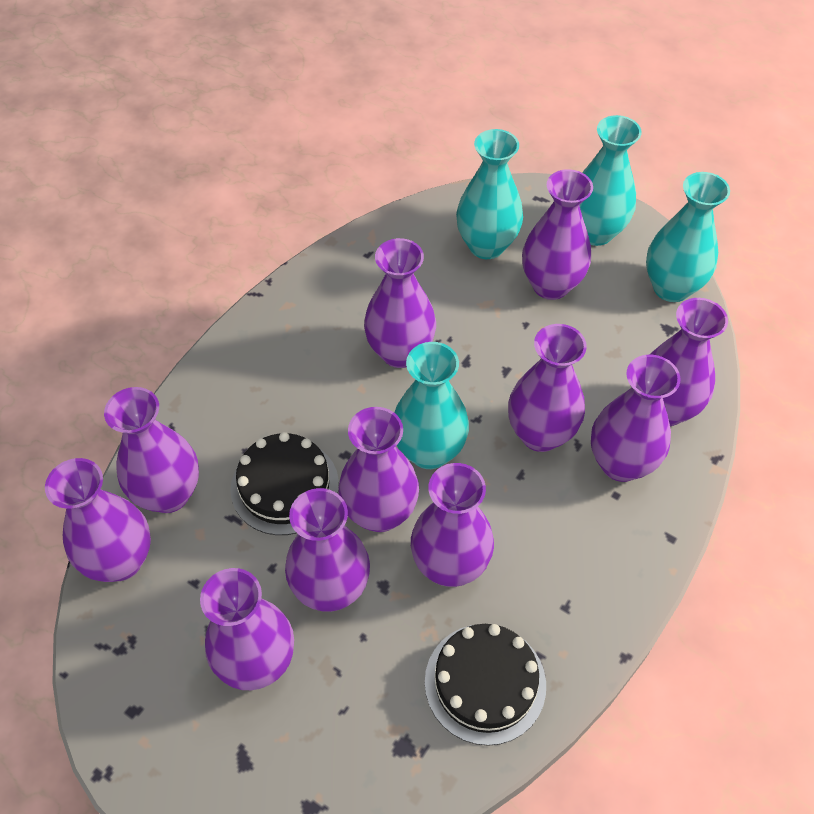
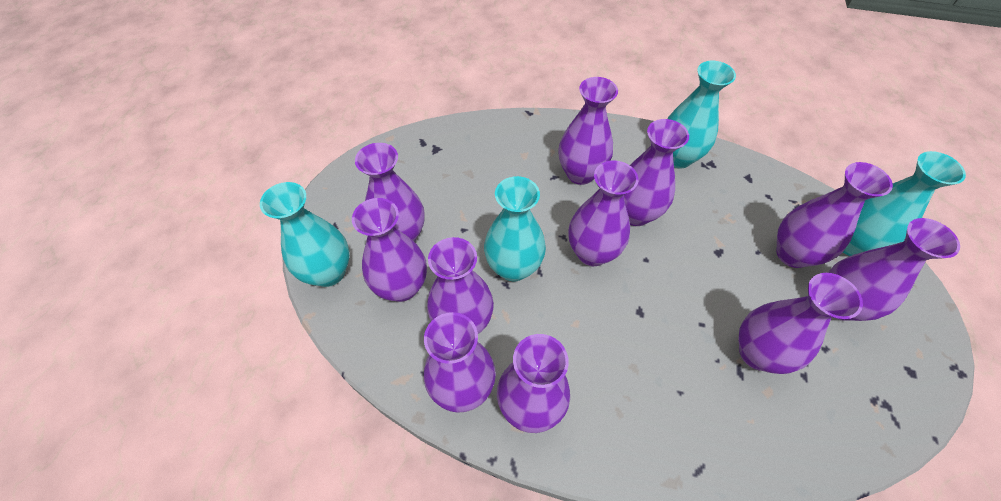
black cake: 2 -> 0

